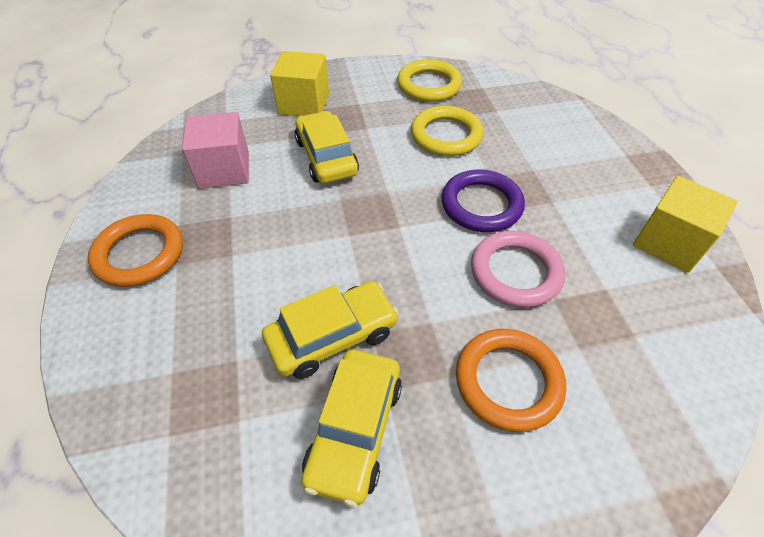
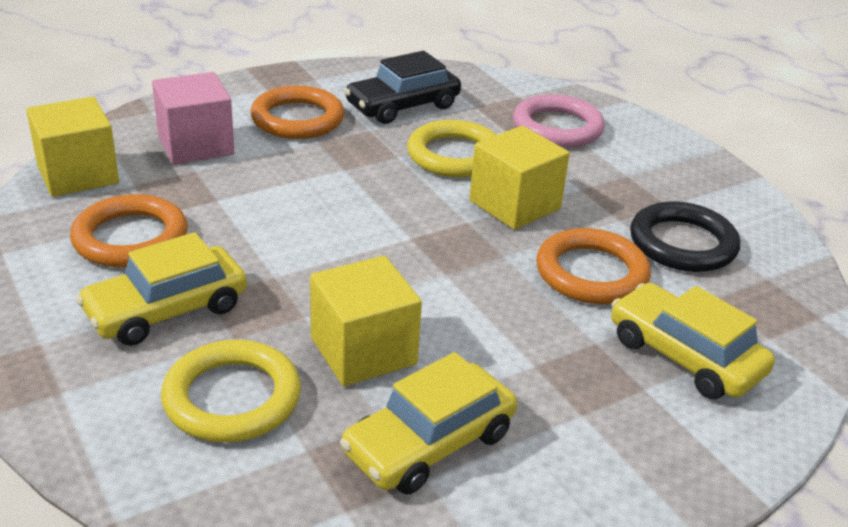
black car: 0 -> 1
black ring: 0 -> 1
orange ring: 2 -> 3
purple ring: 1 -> 0
yellow cube: 2 -> 3

